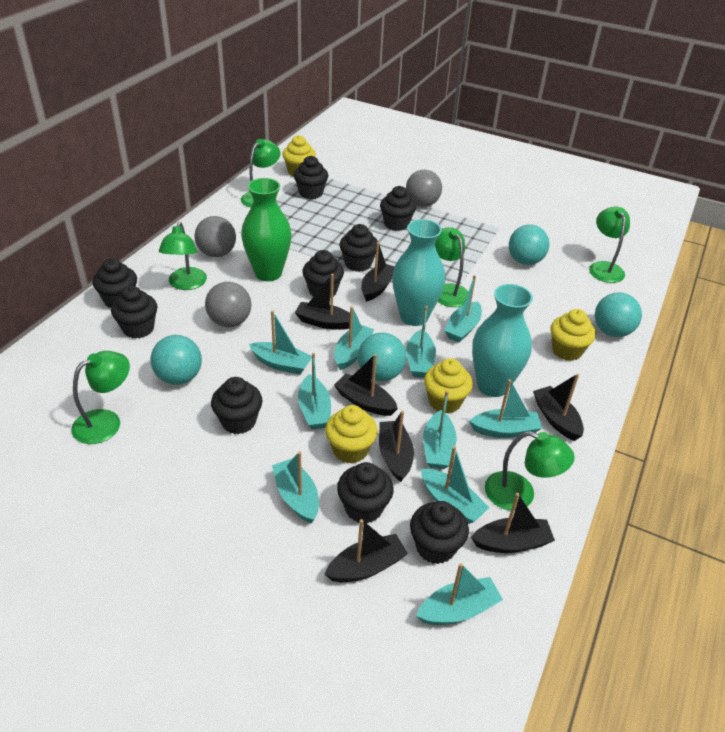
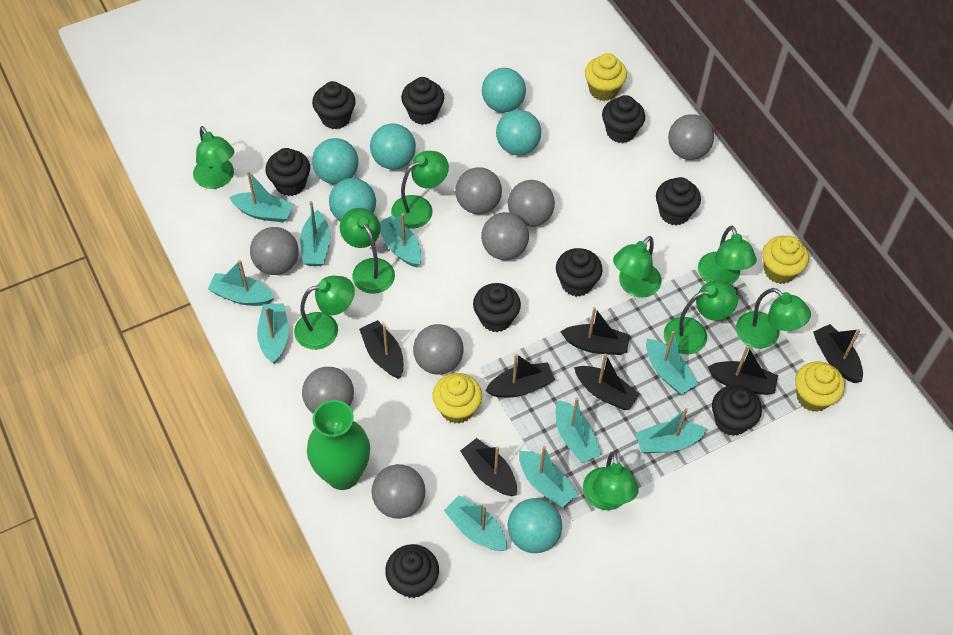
green lamp: 6 -> 9
grey ball: 3 -> 8
turquoise ball: 4 -> 6
turquoise vase: 2 -> 0

